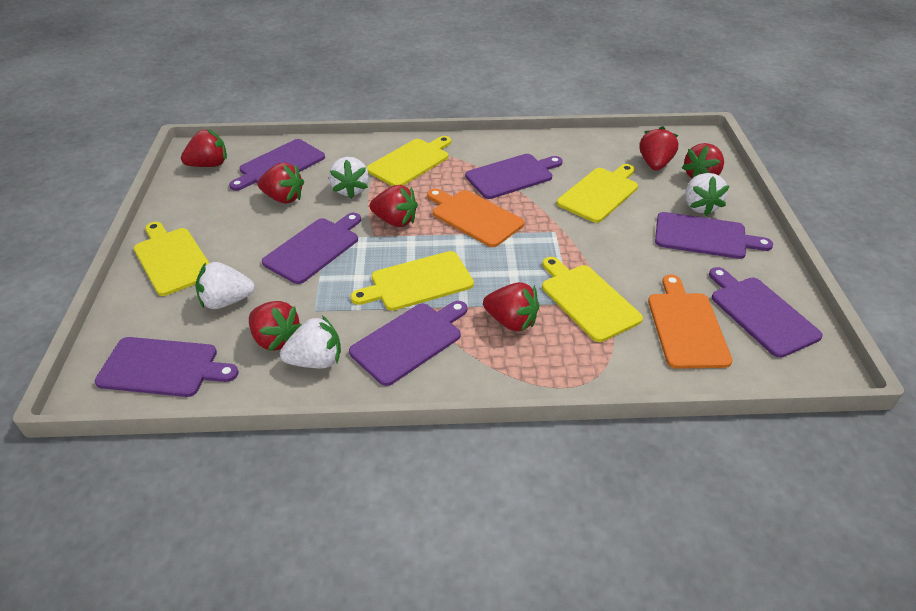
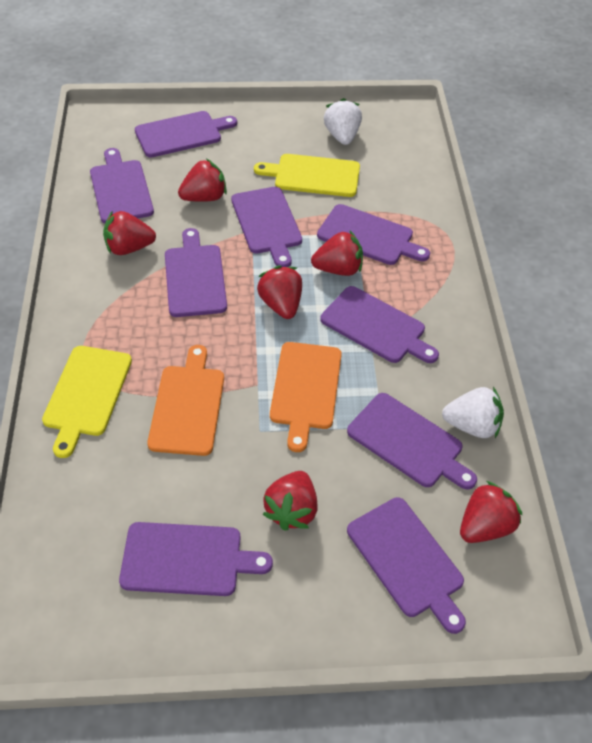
purple cutting board: 7 -> 9
red strawberry: 7 -> 6
white strawberry: 4 -> 2
yellow cutting board: 5 -> 2

